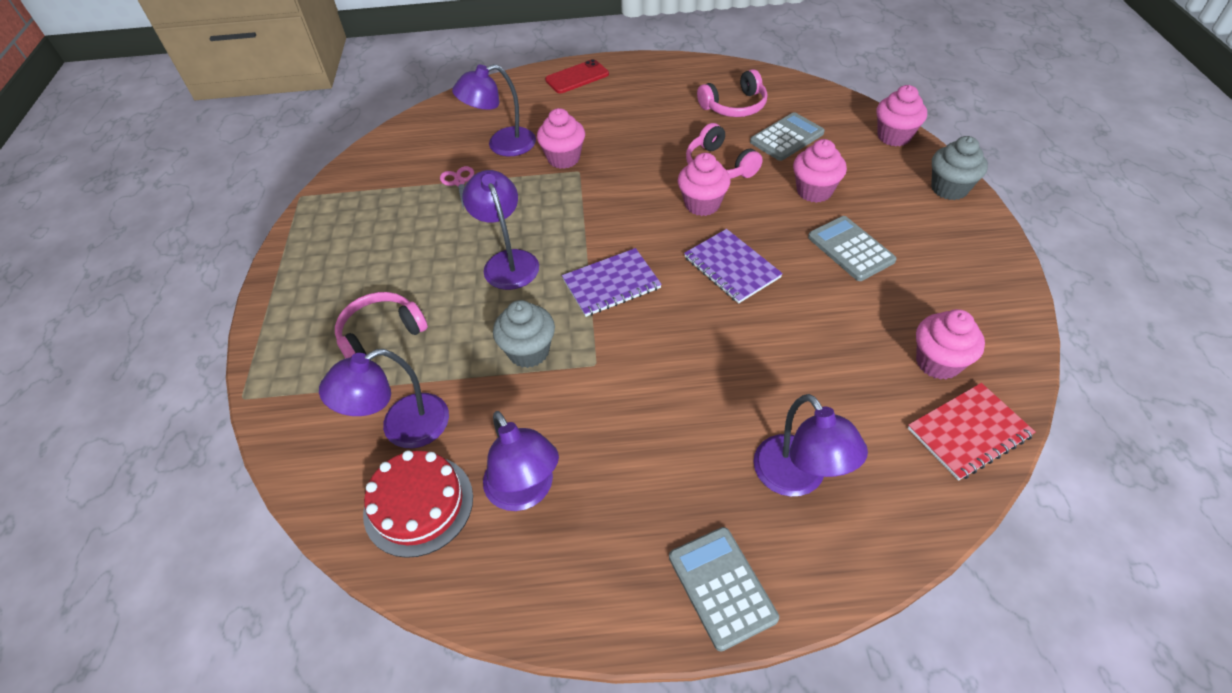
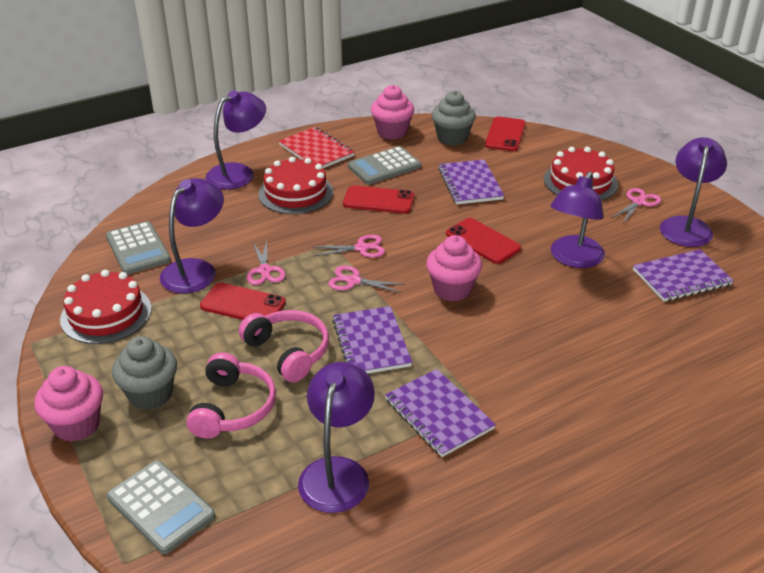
pink cupcake: 5 -> 3
pink headphones: 3 -> 2
pink scissors: 1 -> 4
purple notebook: 2 -> 4
red cake: 1 -> 3
red phone: 1 -> 4

